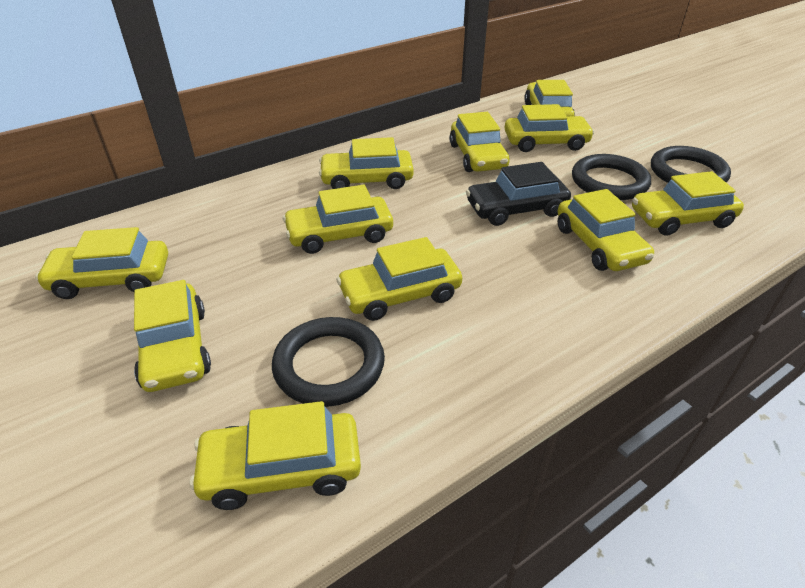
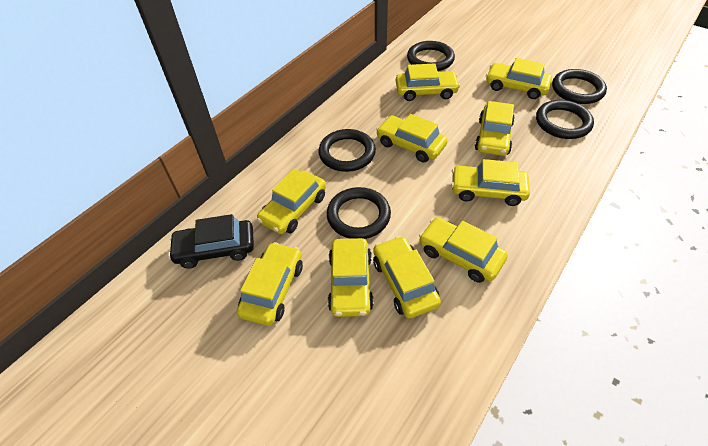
black ring: 3 -> 5
yellow car: 11 -> 10

